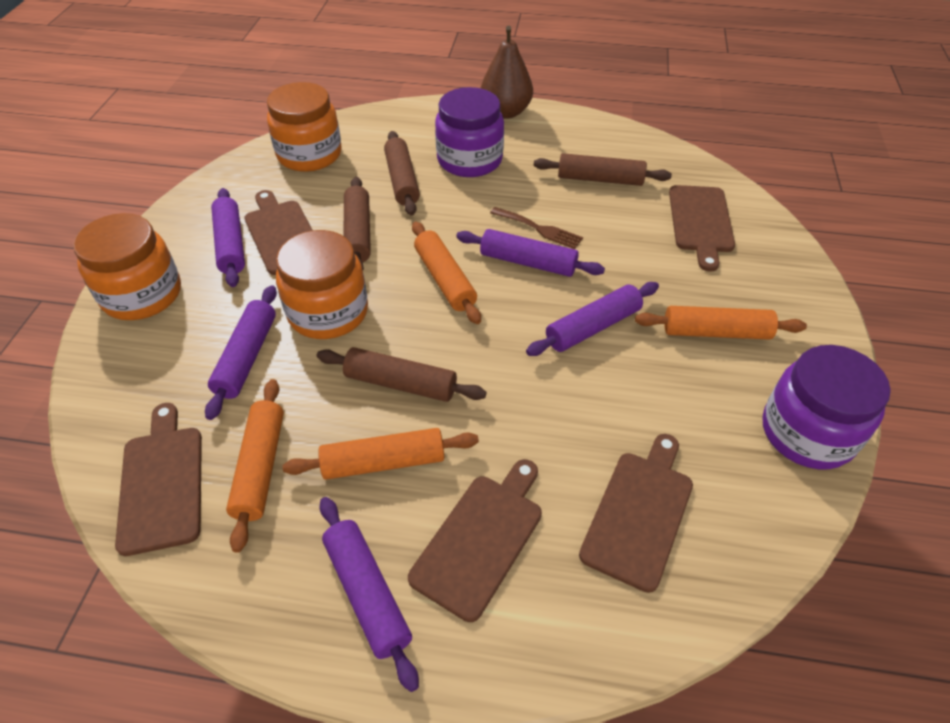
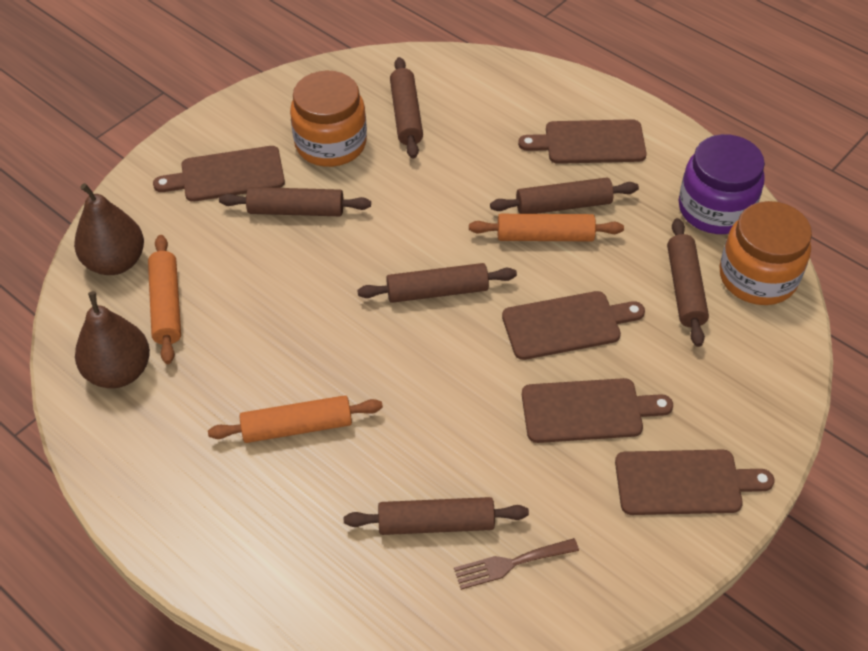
brown pear: 1 -> 2
brown rolling pin: 4 -> 6
orange jar: 3 -> 2
orange rolling pin: 4 -> 3
purple jar: 2 -> 1
purple rolling pin: 5 -> 0

